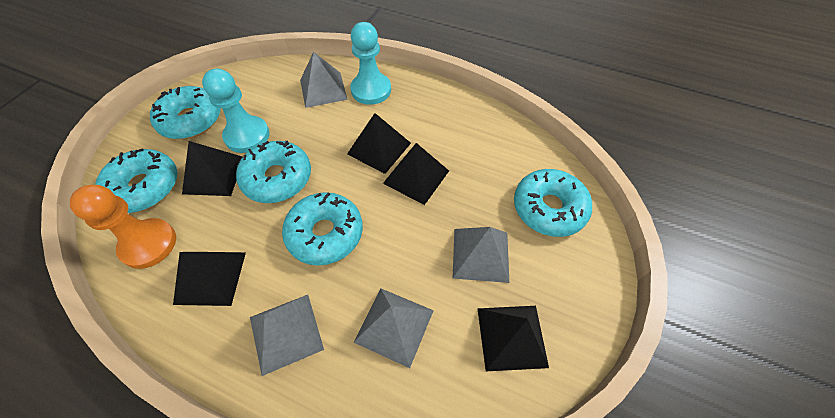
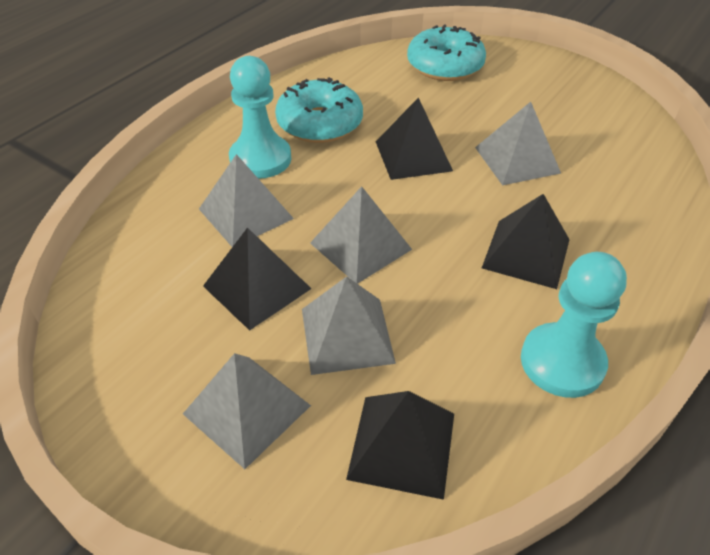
black pyramid: 5 -> 4
grey pyramid: 4 -> 5
orange pawn: 1 -> 0
turquoise donut: 5 -> 2

